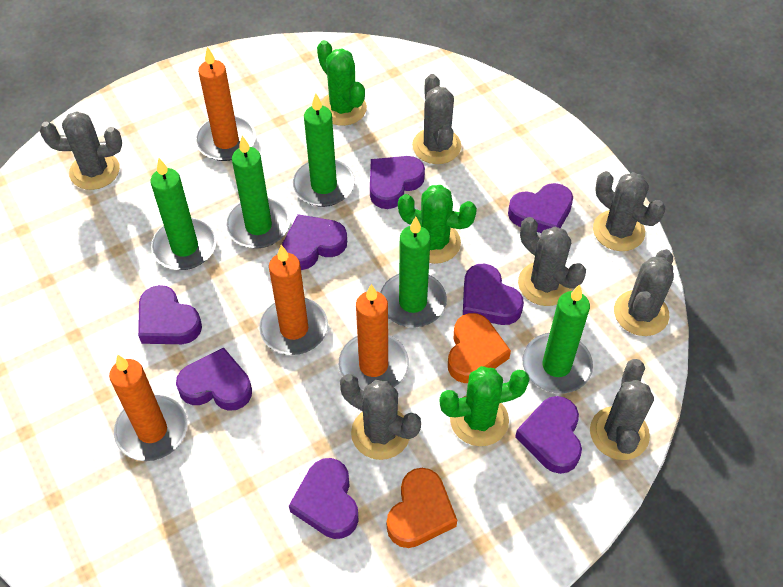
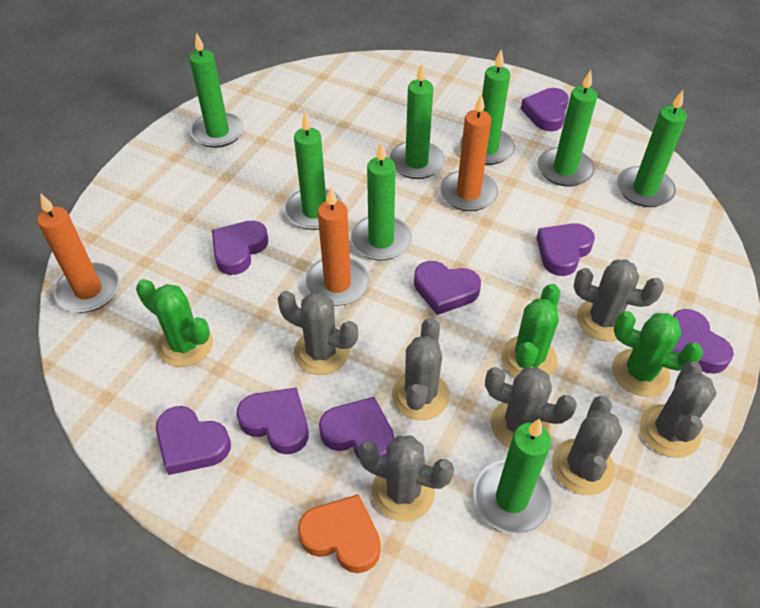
green candle: 5 -> 8
orange candle: 4 -> 3
orange heart: 2 -> 1

